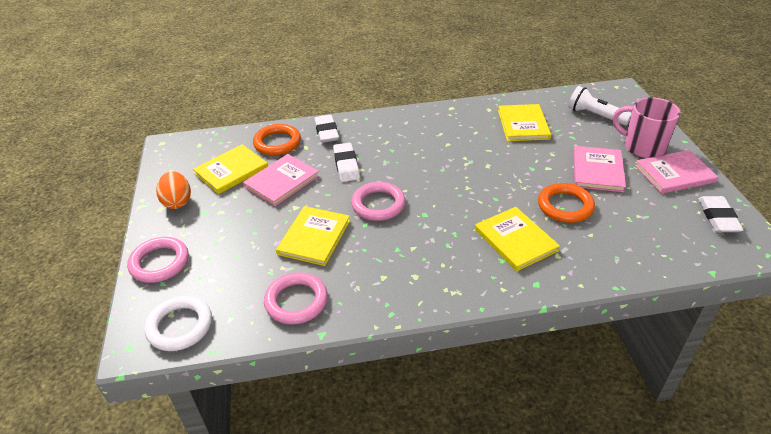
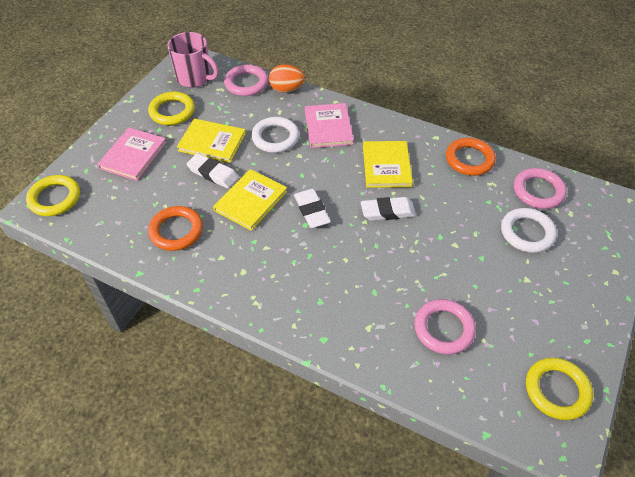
pink book: 3 -> 2
white flashlight: 1 -> 0
white ring: 1 -> 2
yellow book: 4 -> 3
yellow ring: 0 -> 3

